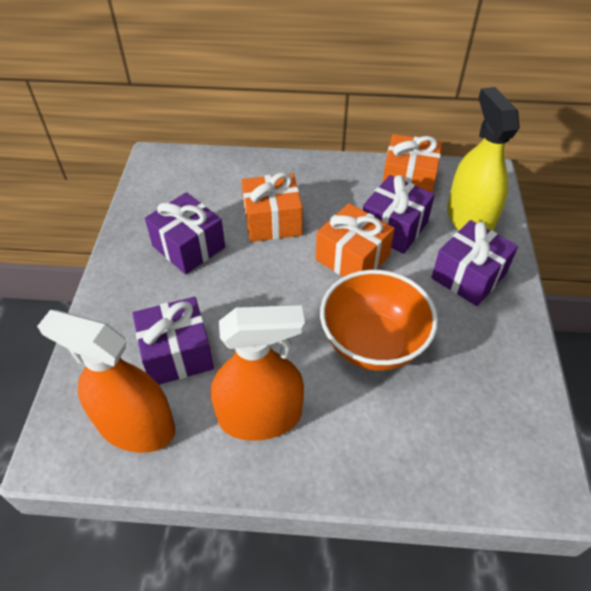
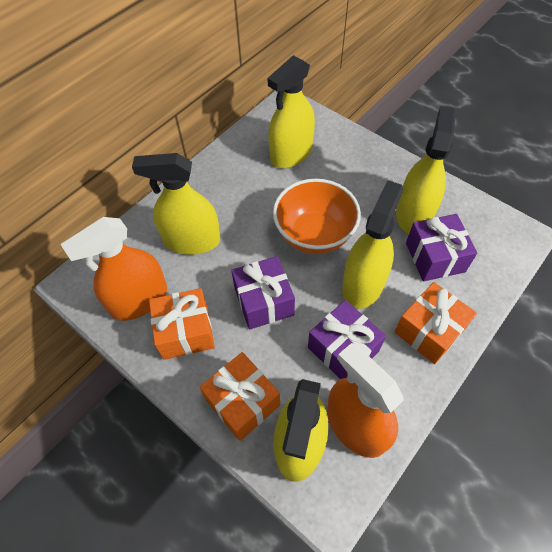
purple gift: 4 -> 3
yellow spray bottle: 1 -> 5

